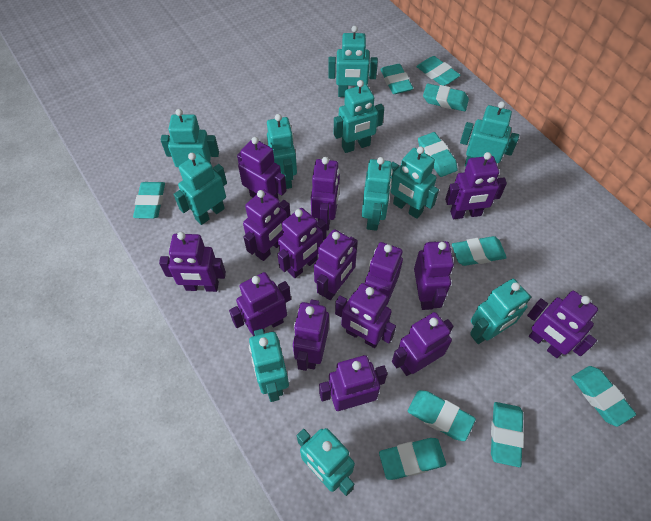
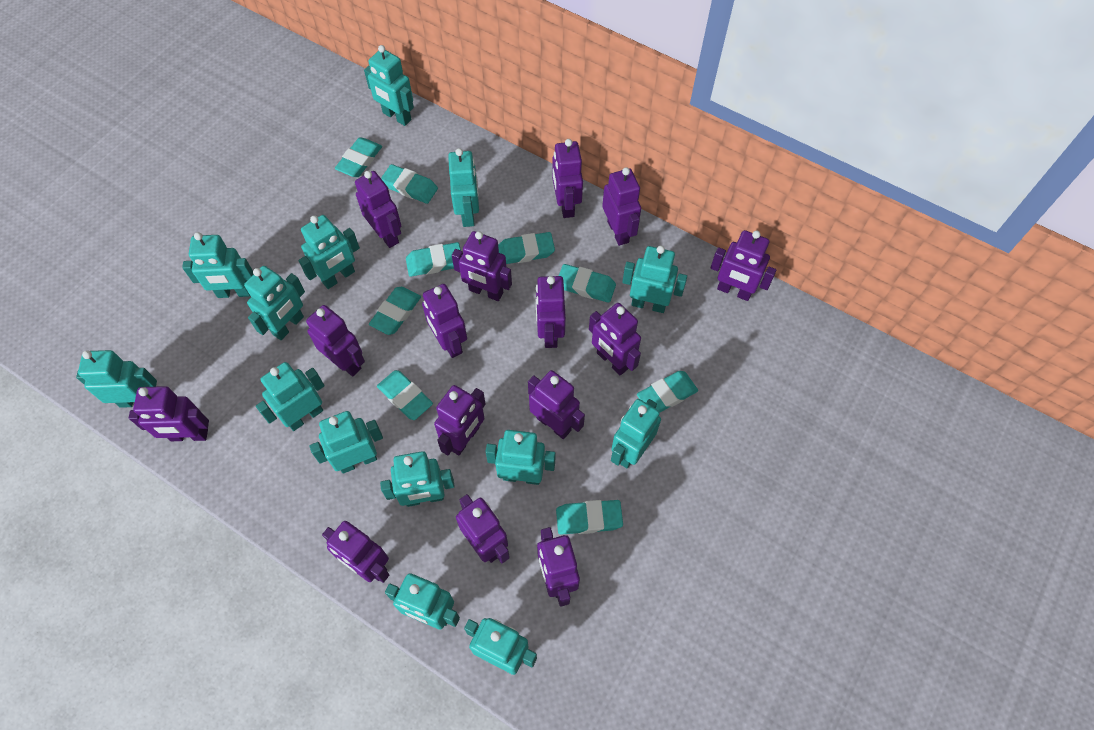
turquoise eraser: 10 -> 9
turquoise robot: 11 -> 14

